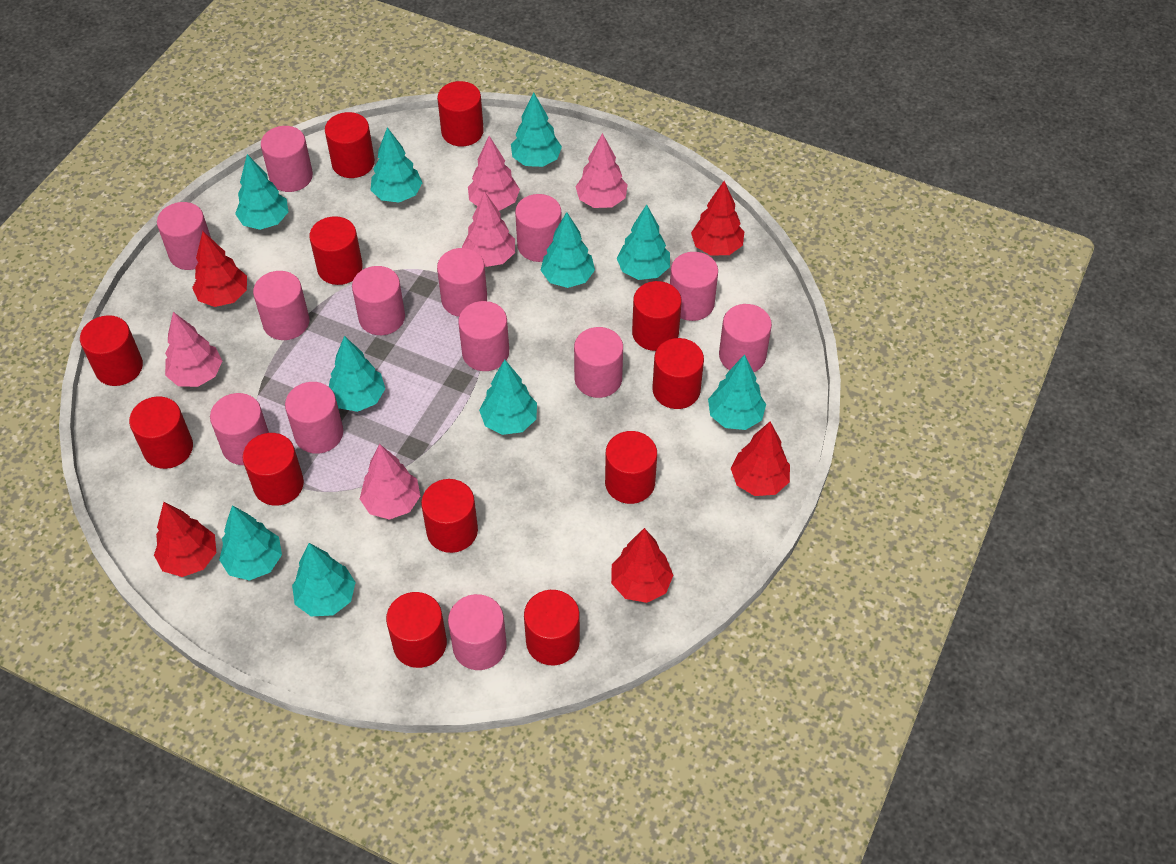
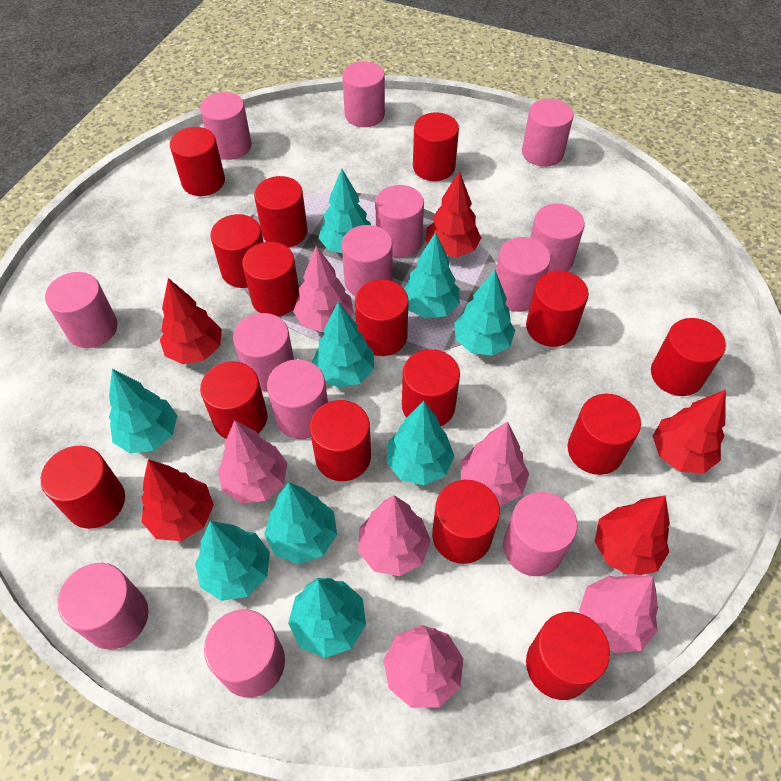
pink tree: 5 -> 6
red cylinder: 12 -> 15
turquoise tree: 10 -> 9

